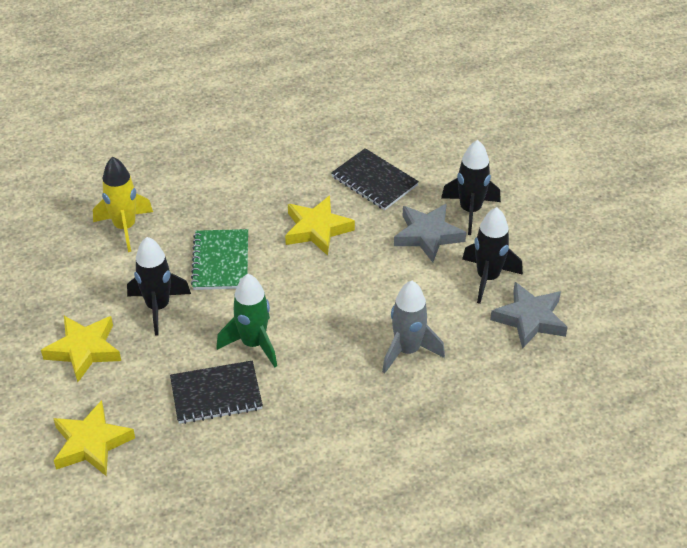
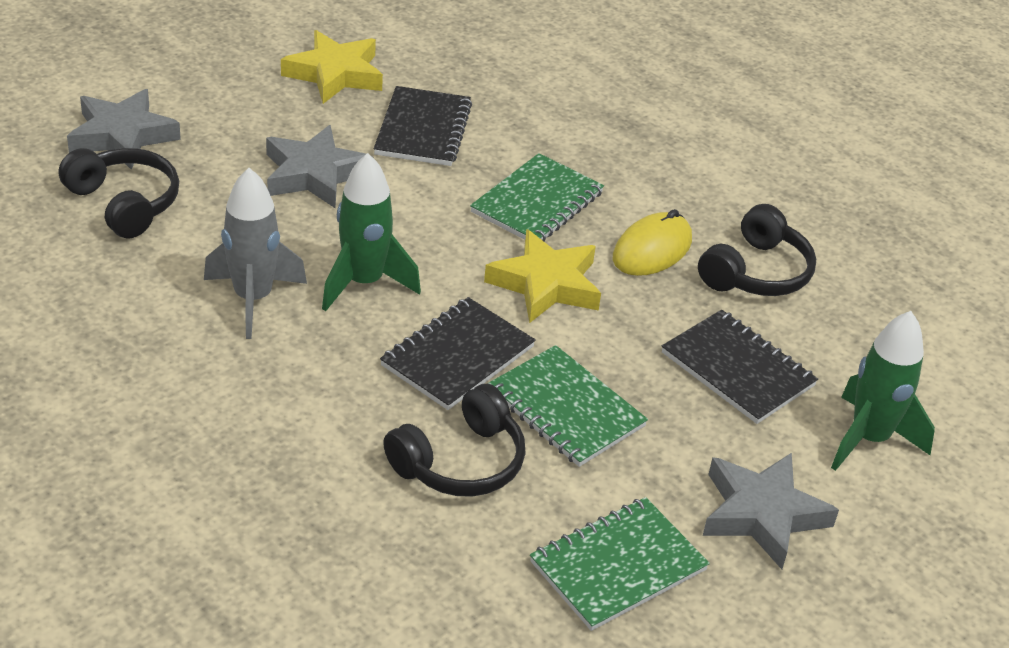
black headphones: 0 -> 3
black notebook: 2 -> 3
black rocket: 3 -> 0
green notebook: 1 -> 3
green rocket: 1 -> 2
grey star: 2 -> 3
yellow mouse: 0 -> 1
yellow rocket: 1 -> 0
yellow star: 3 -> 2

